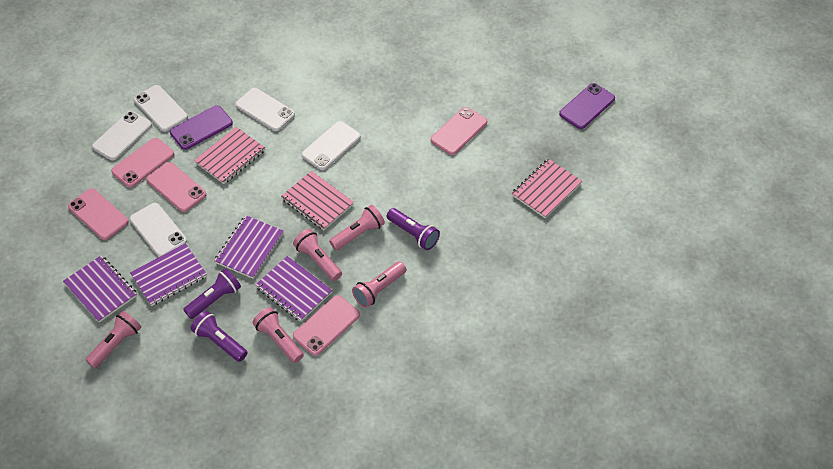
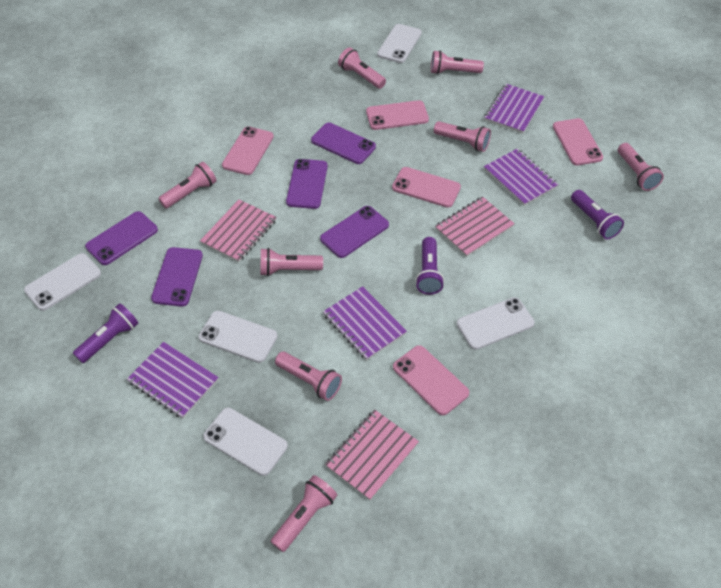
pink flashlight: 5 -> 8
purple phone: 2 -> 5

